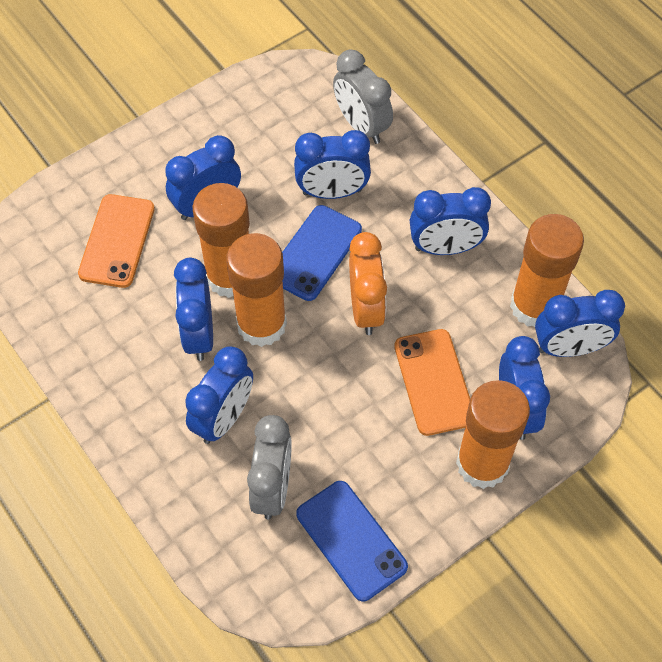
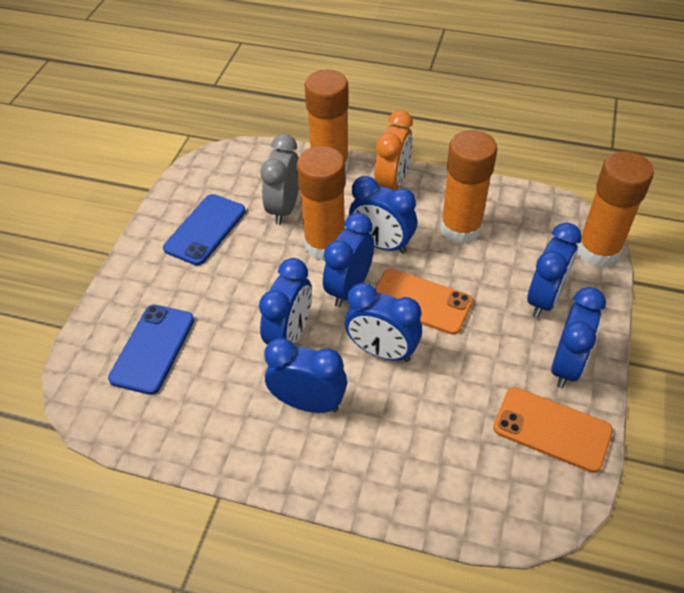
grey clock: 2 -> 1

